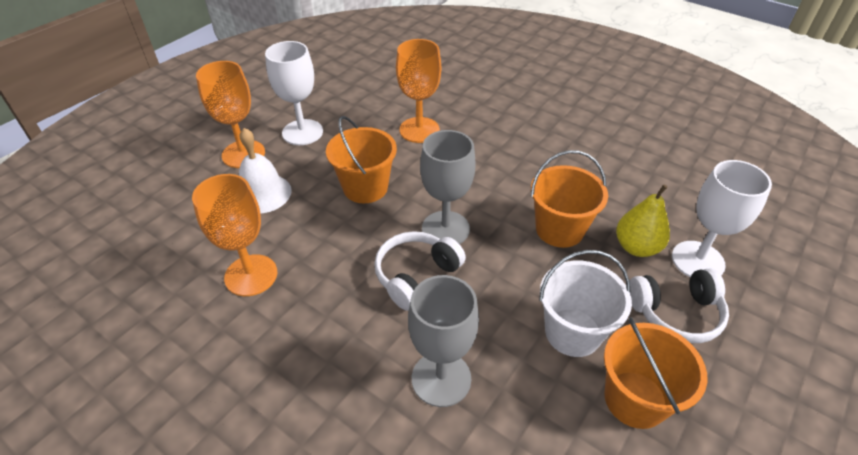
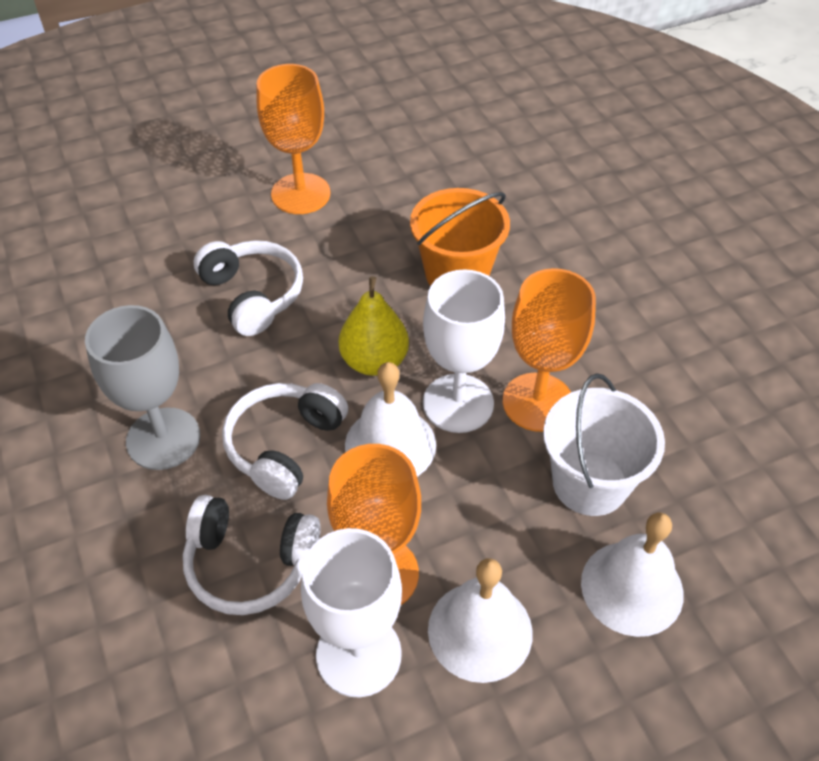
grey goblet: 2 -> 1
orange bucket: 3 -> 1
white bell: 1 -> 3
white headphones: 2 -> 3

